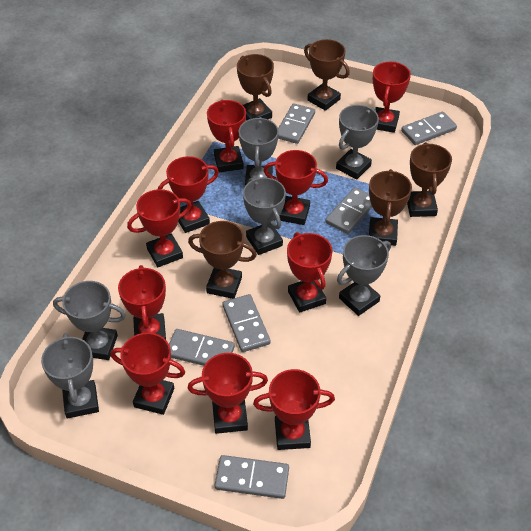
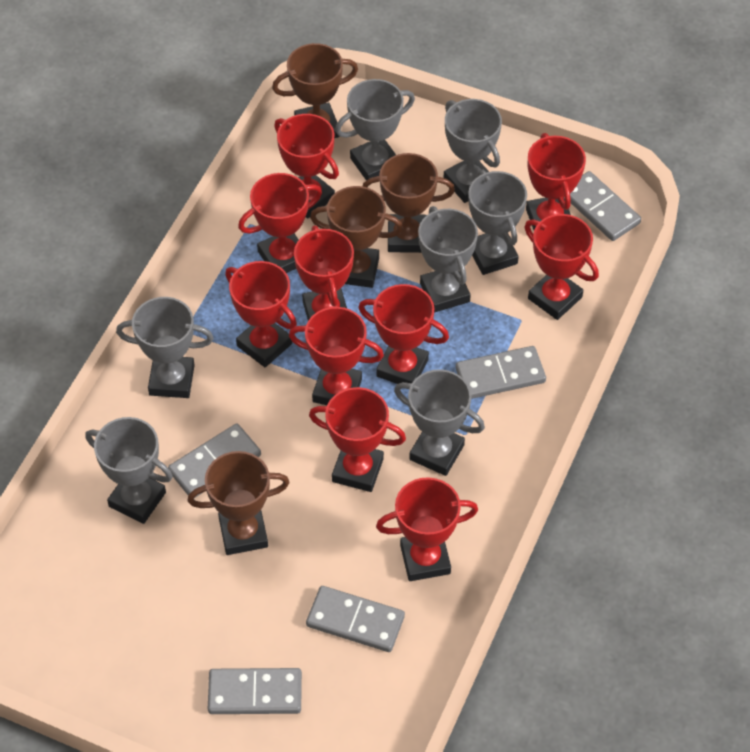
brown trophy: 5 -> 4
grey domino: 6 -> 5
grey trophy: 6 -> 7

